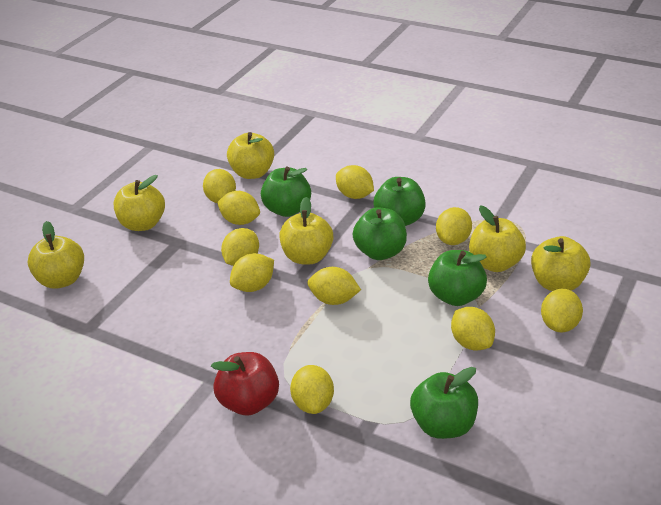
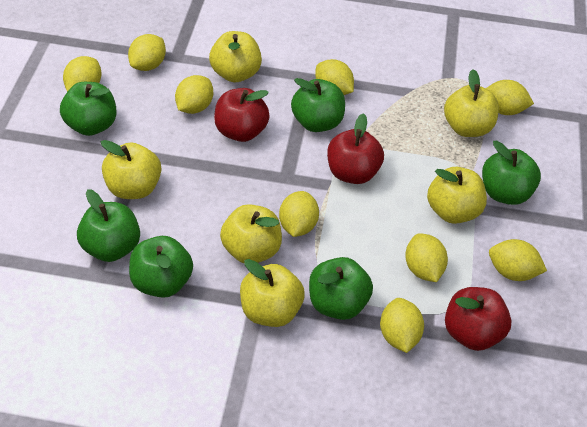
green apple: 5 -> 6
red apple: 1 -> 3
yellow lemon: 10 -> 9

